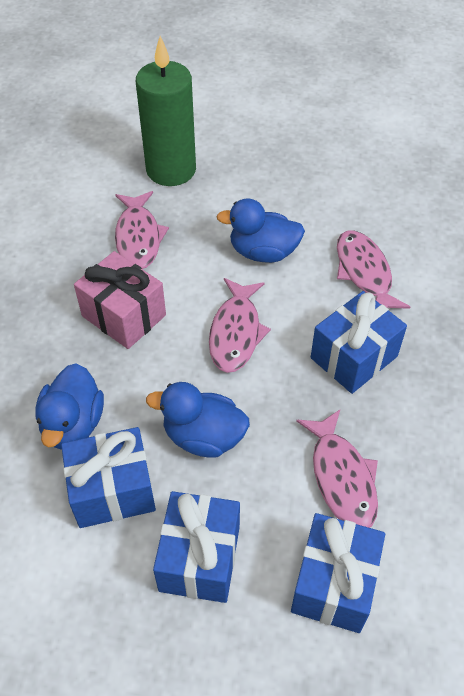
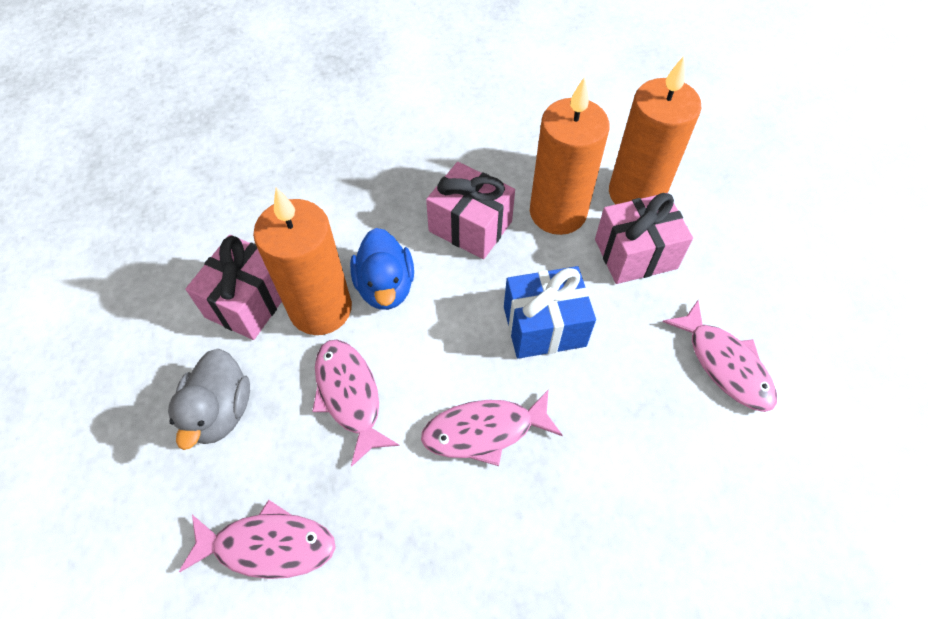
blue duck: 3 -> 1
blue gift: 4 -> 1
green candle: 1 -> 0
grey duck: 0 -> 1
orange candle: 0 -> 3
pink gift: 1 -> 3

